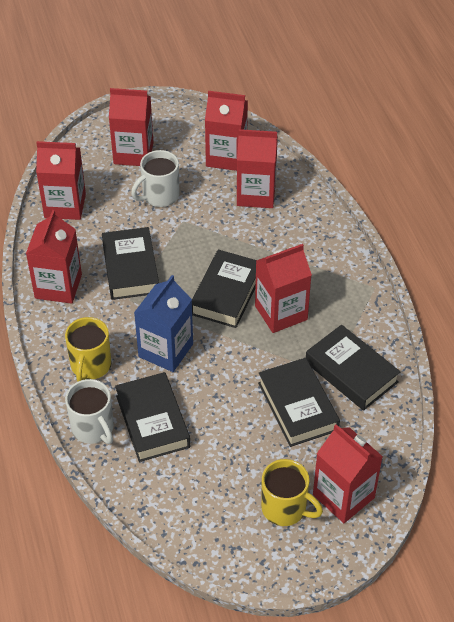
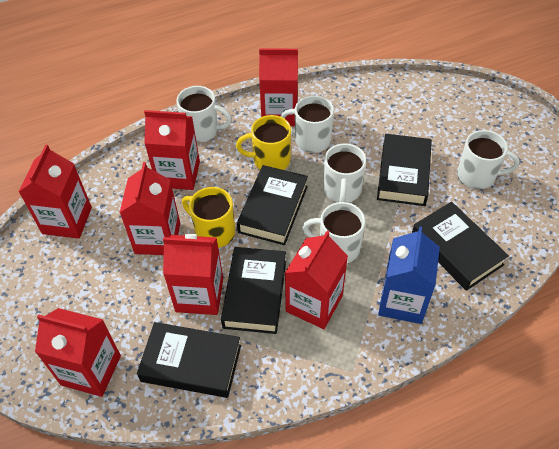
white mug: 2 -> 5

